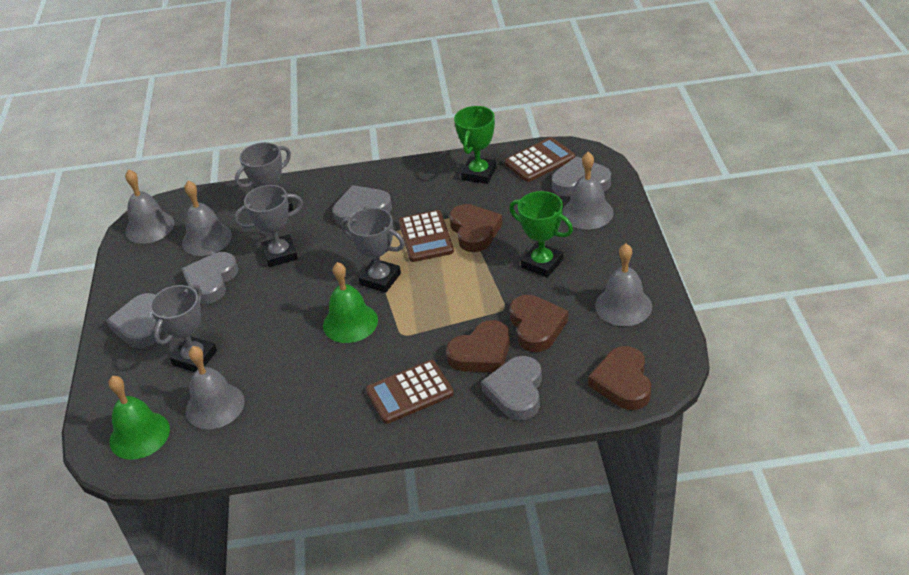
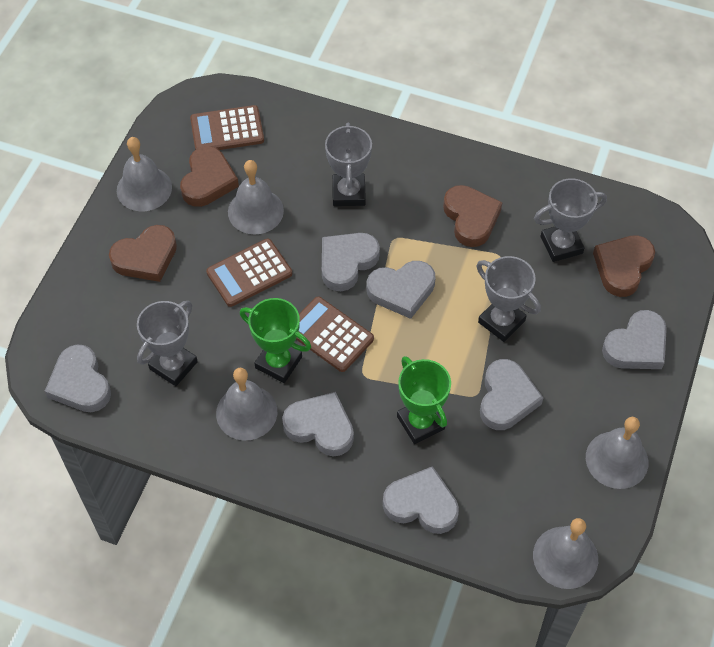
green bell: 2 -> 0
grey heart: 5 -> 7

